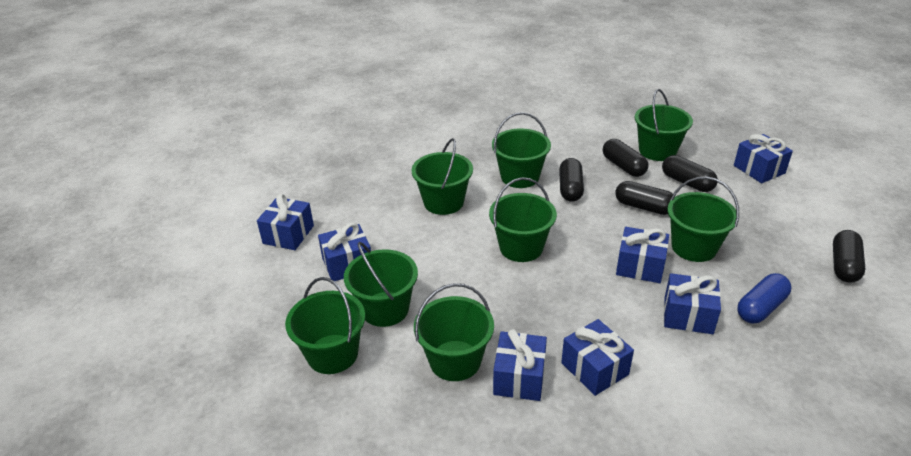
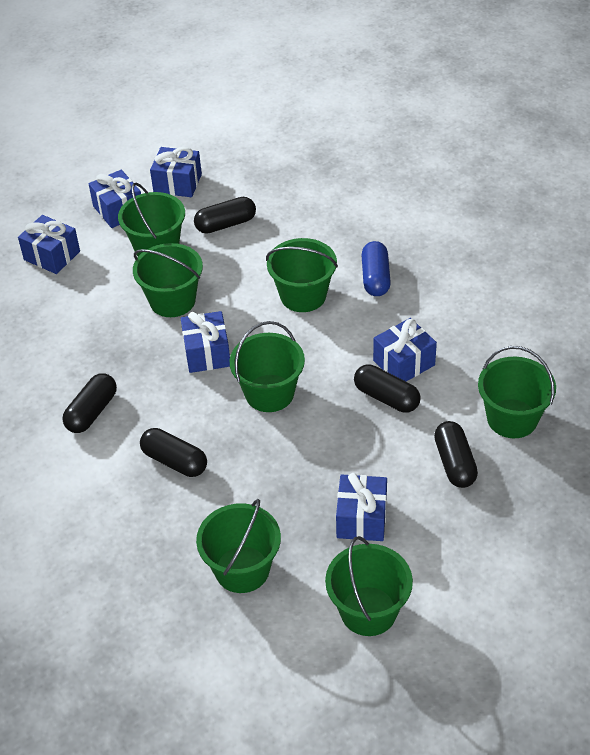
blue gift: 7 -> 6
green bucket: 8 -> 7

